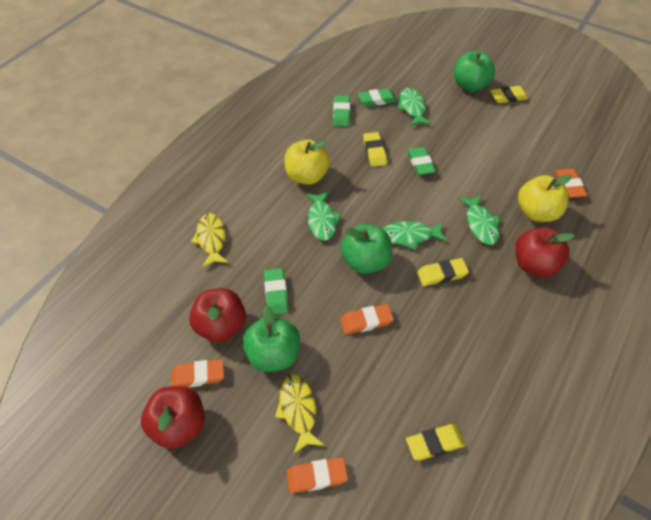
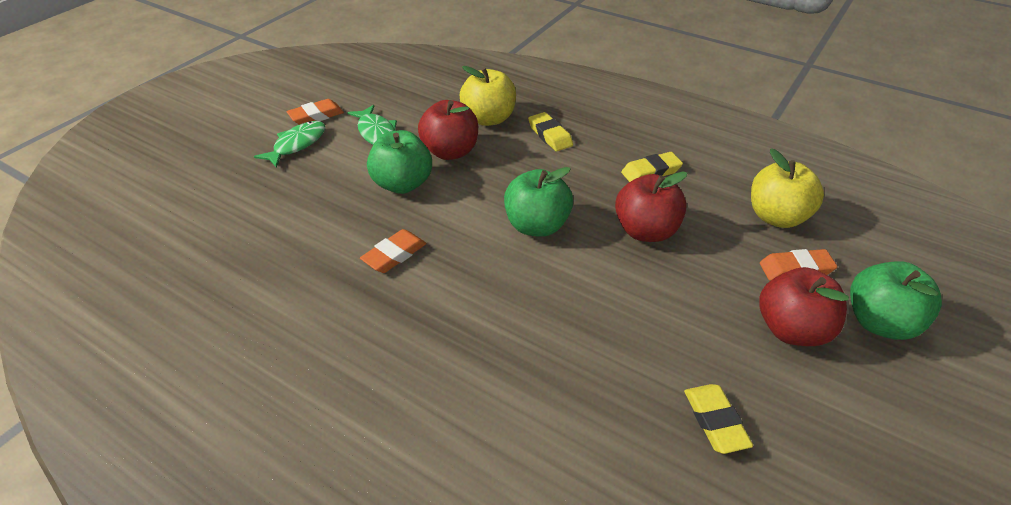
green eraser: 4 -> 0
green fish: 4 -> 2
orange eraser: 4 -> 3
yellow eraser: 4 -> 3
yellow fish: 2 -> 0

